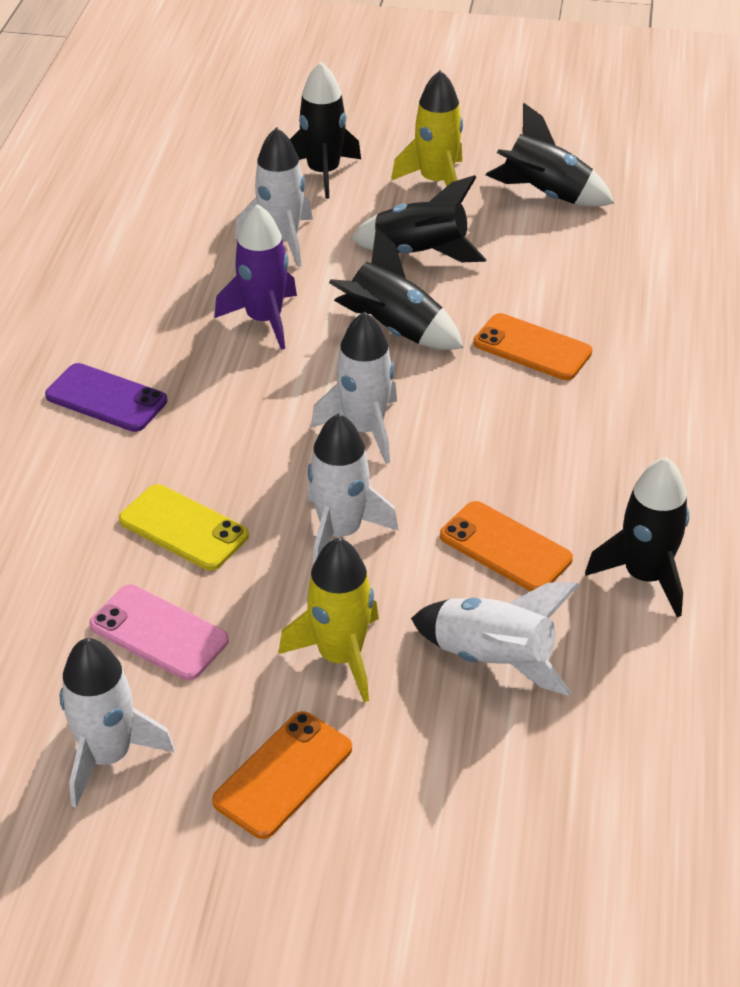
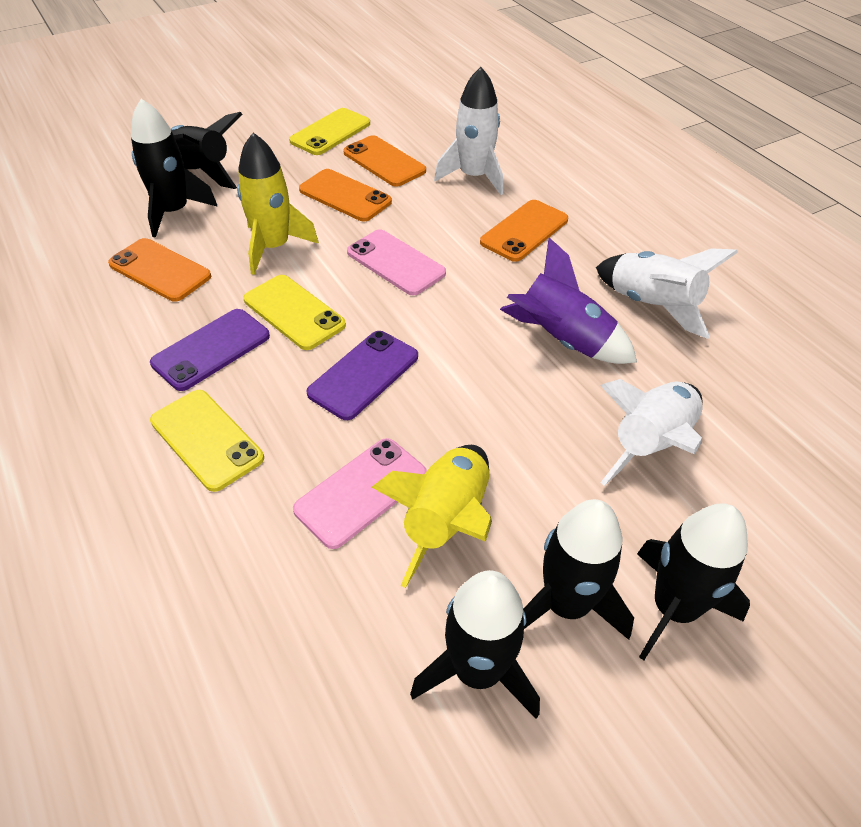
orange phone: 3 -> 4
pink phone: 1 -> 2
purple phone: 1 -> 2
white rocket: 5 -> 3
yellow phone: 1 -> 3

